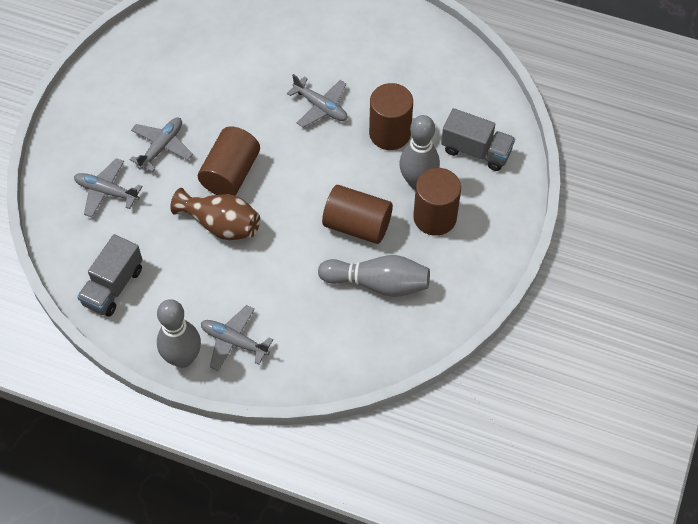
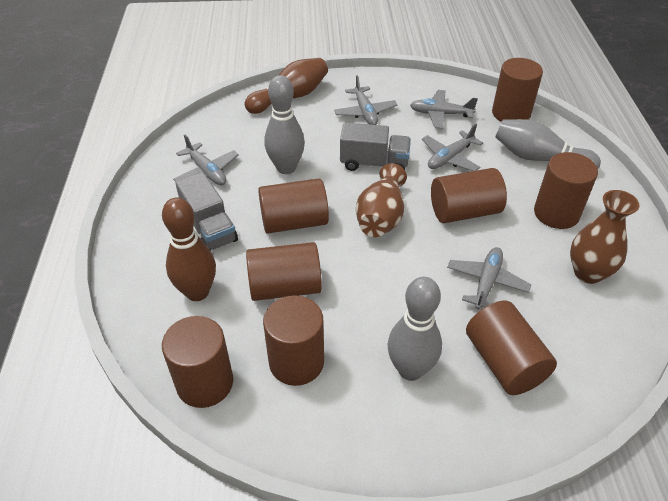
brown bowling pin: 0 -> 2
brown cylinder: 4 -> 8
brown vase: 1 -> 2
grey plane: 4 -> 5

